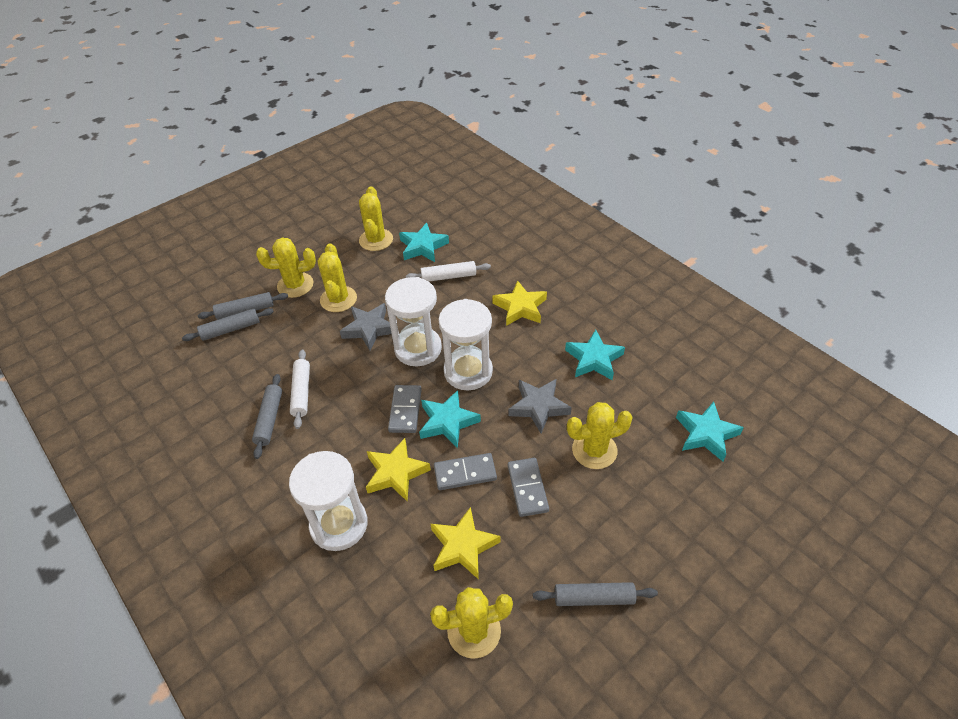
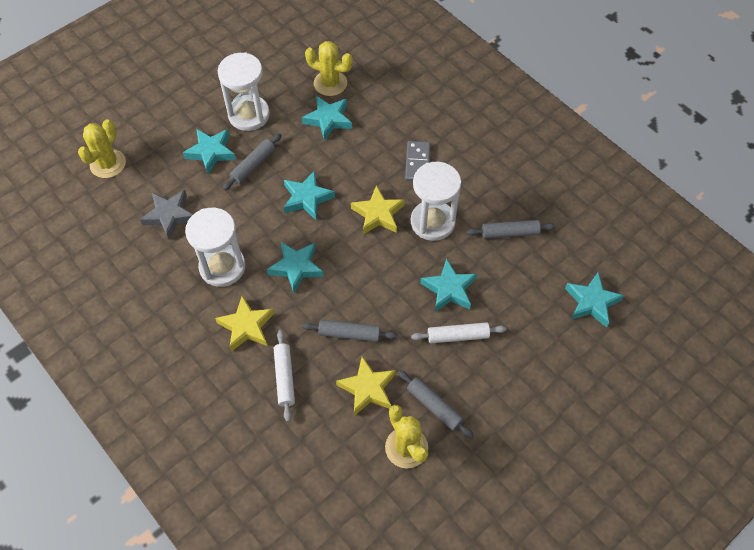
grey domino: 3 -> 1
grey star: 2 -> 1
turquoise star: 4 -> 6
yellow cactus: 5 -> 3

